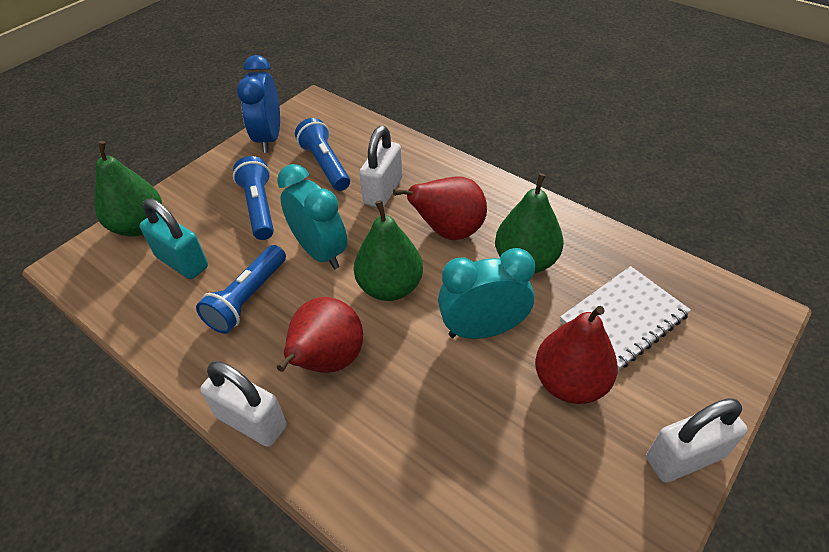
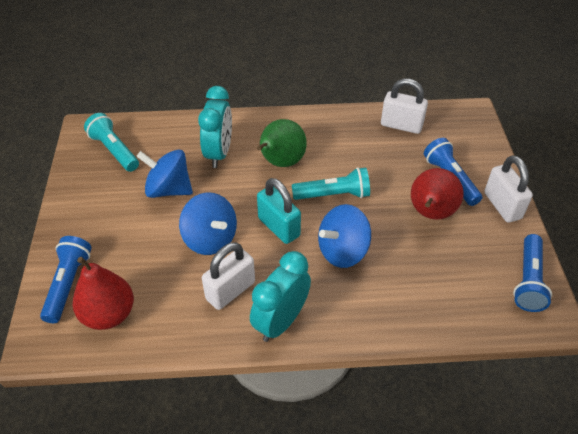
blue clock: 1 -> 0
blue spinning top: 0 -> 3
green pear: 3 -> 1
red pear: 3 -> 2
turquoise flashlight: 0 -> 2
white notebook: 1 -> 0

